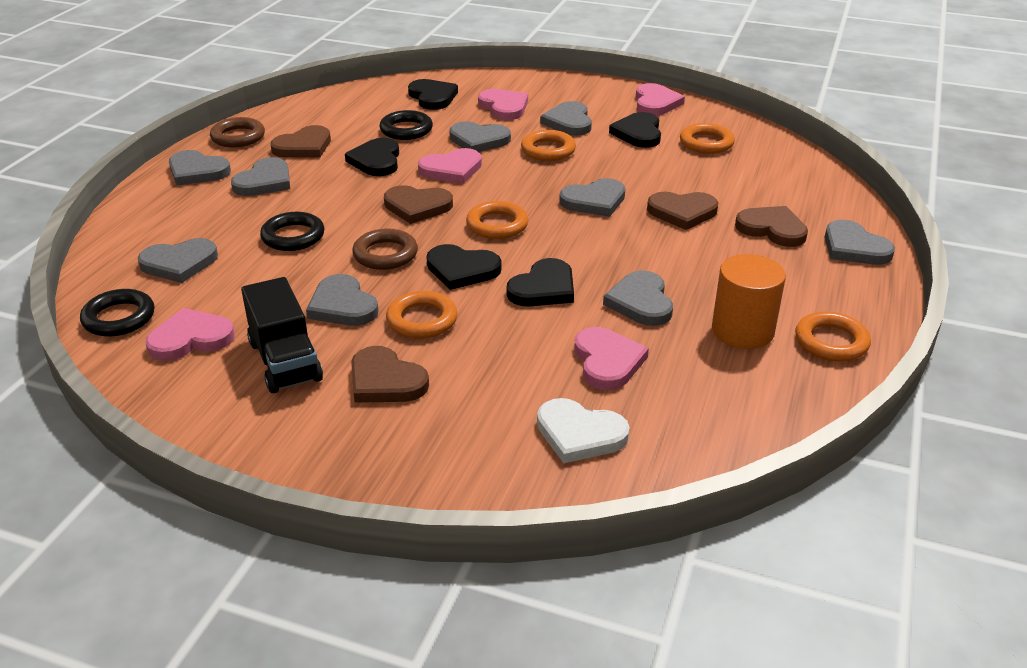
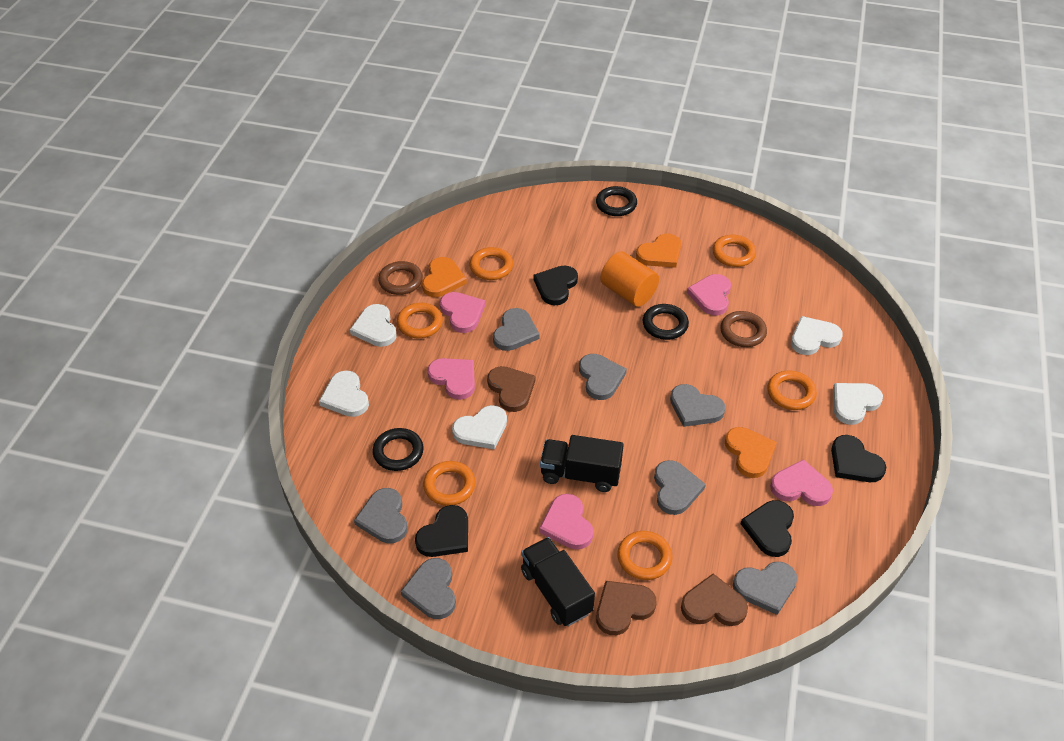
black heart: 5 -> 4
black truck: 1 -> 2
brown heart: 5 -> 3
grey heart: 9 -> 7
orange heart: 0 -> 3
orange ring: 5 -> 6
white heart: 1 -> 5

